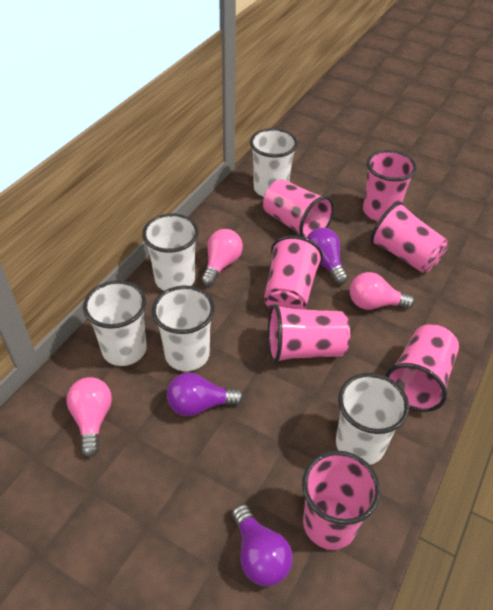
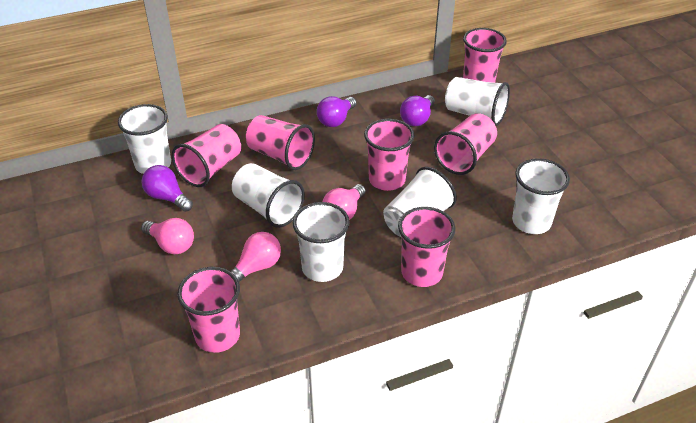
white cup: 5 -> 6

